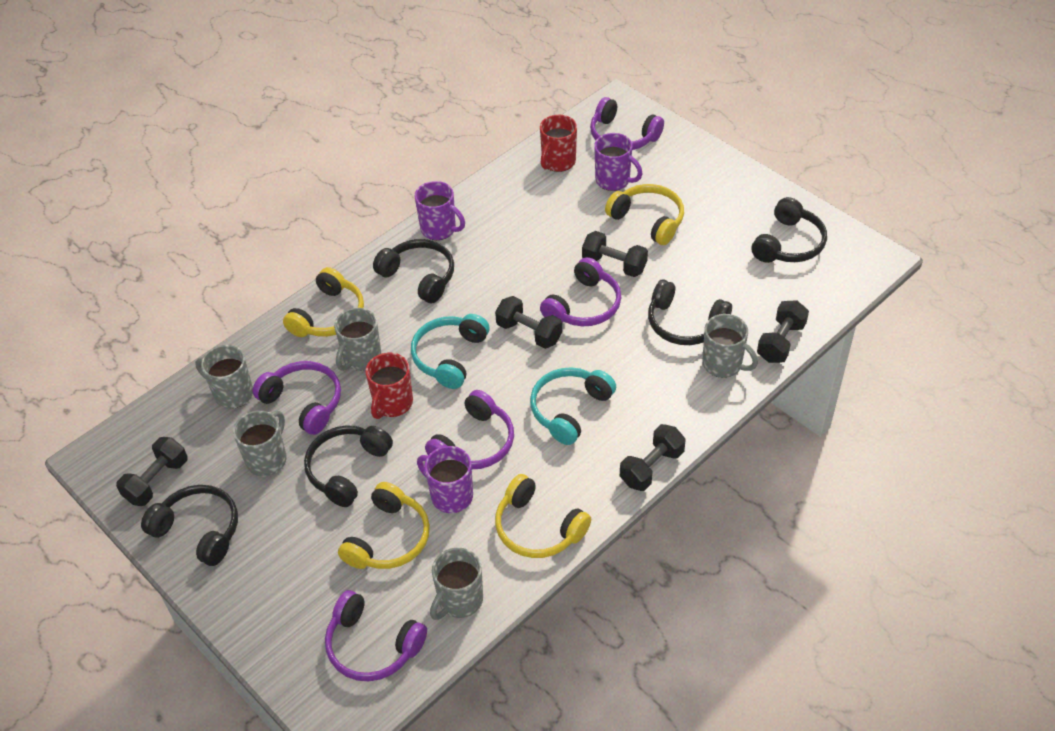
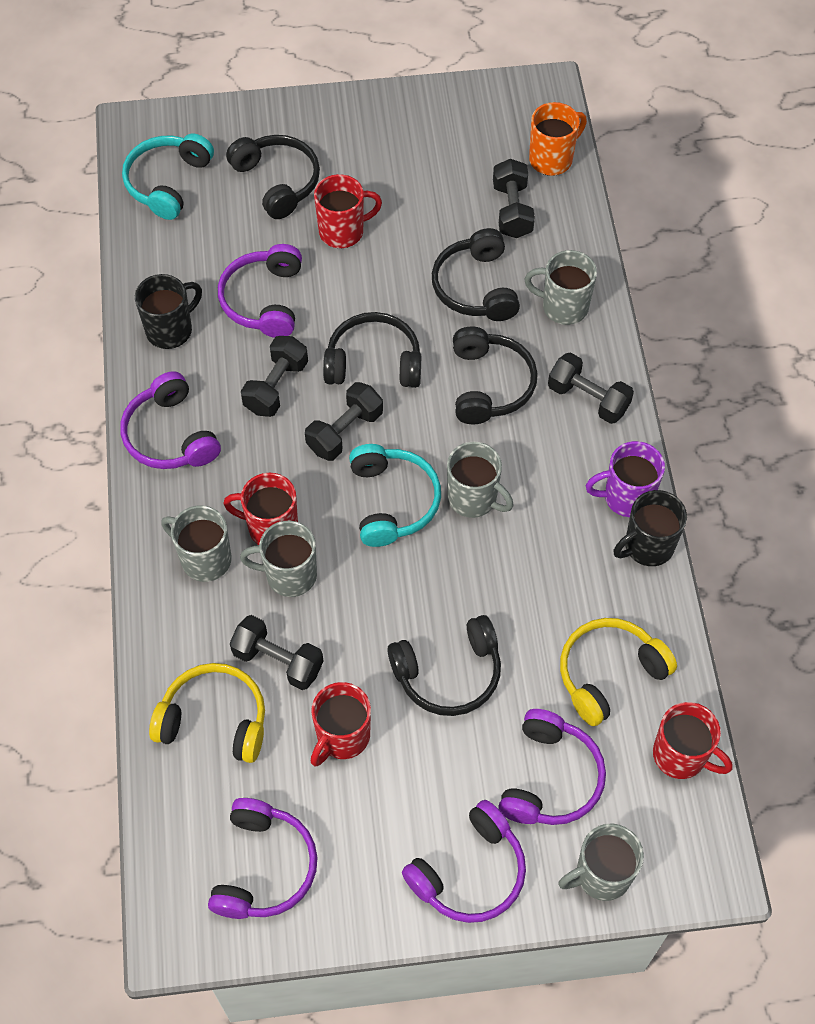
black mug: 0 -> 2
orange mug: 0 -> 1
purple mug: 3 -> 1
red mug: 2 -> 4
yellow headphones: 4 -> 2

